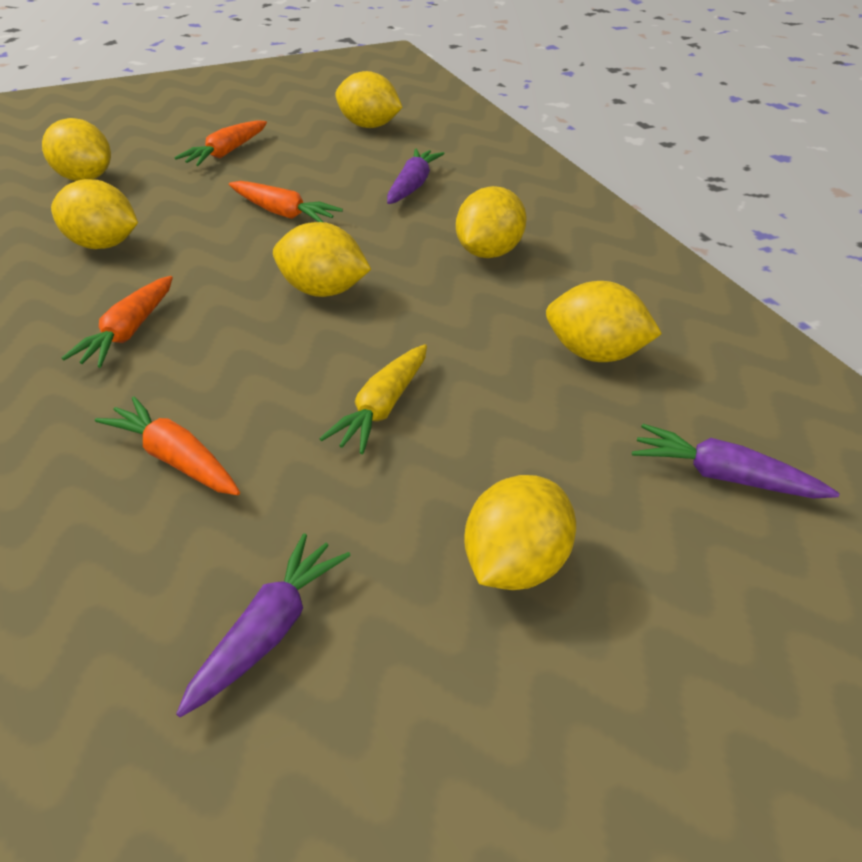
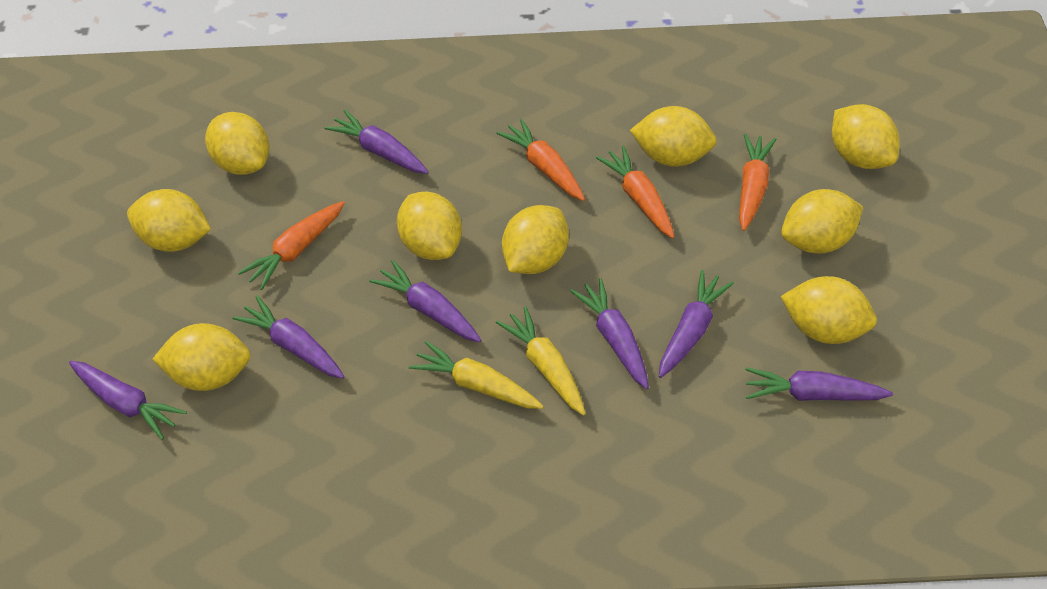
purple carrot: 3 -> 7
yellow carrot: 1 -> 2
yellow lemon: 7 -> 9

